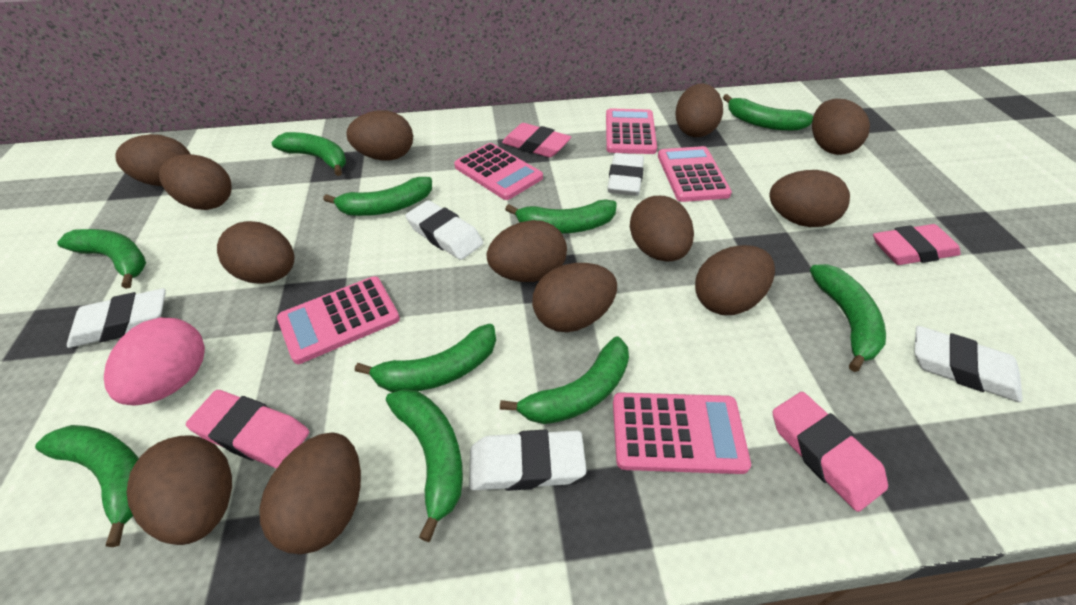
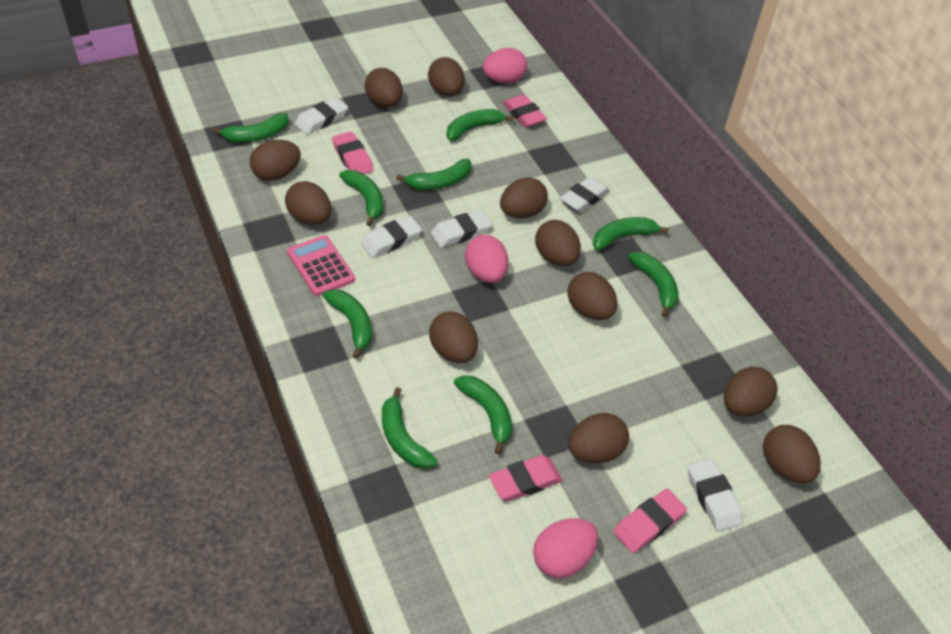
brown egg: 13 -> 11
green banana: 10 -> 9
pink calculator: 5 -> 1
pink egg: 1 -> 3

